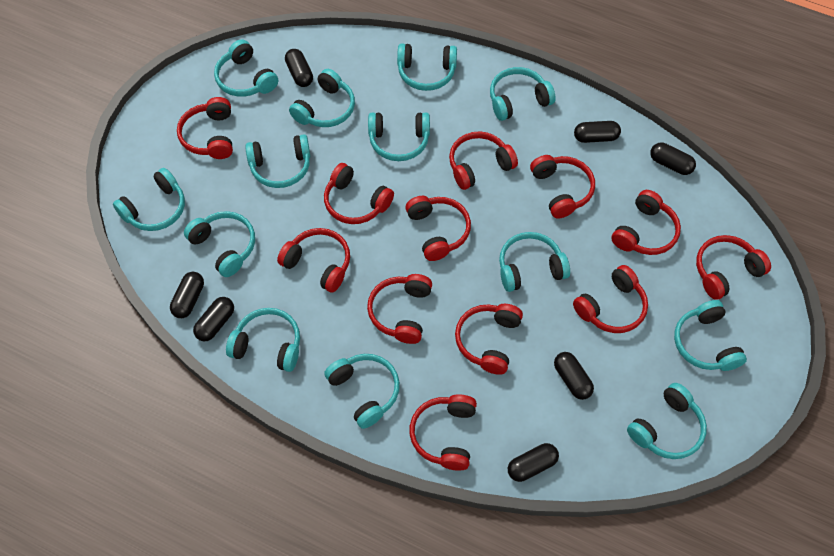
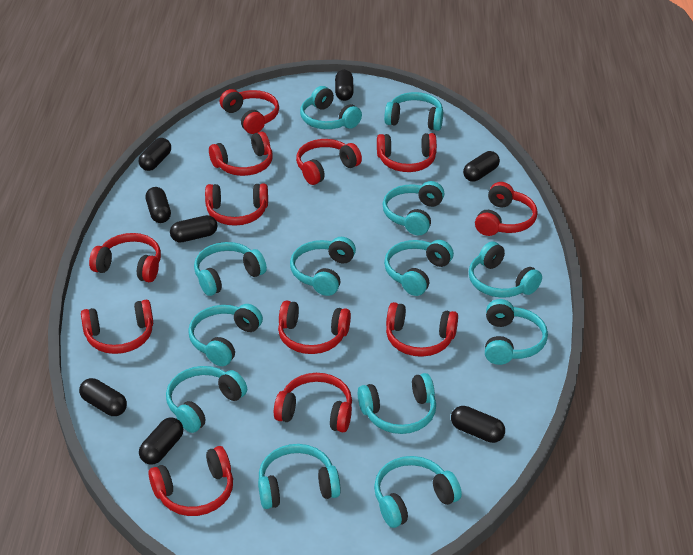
black capsule: 7 -> 8

